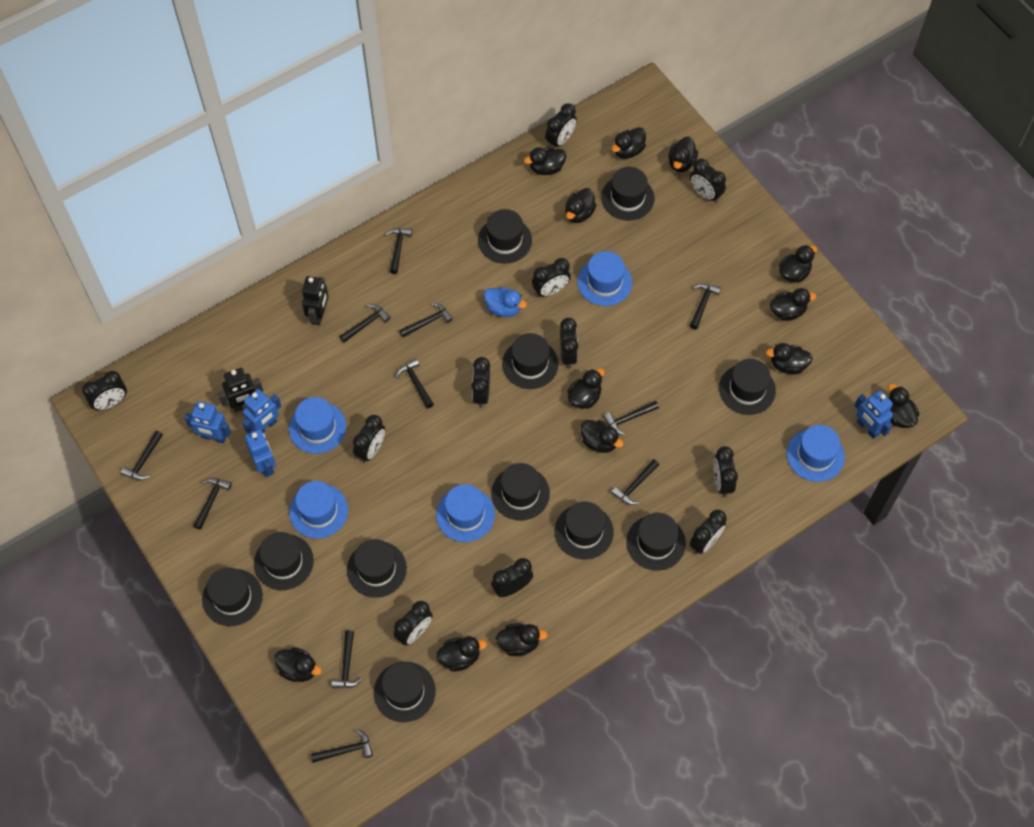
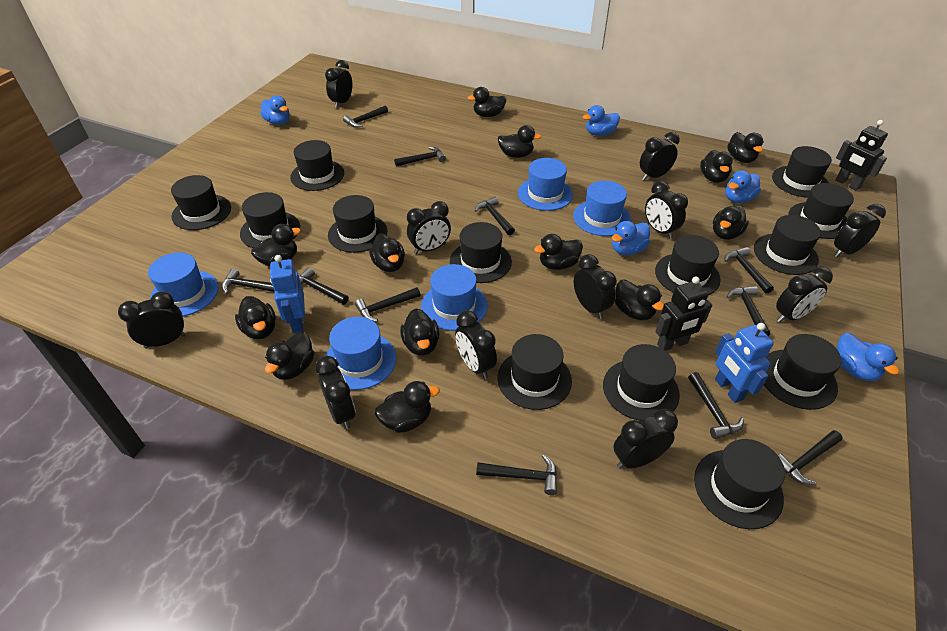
black hat: 11 -> 13
blue duck: 1 -> 5
blue robot: 4 -> 2

